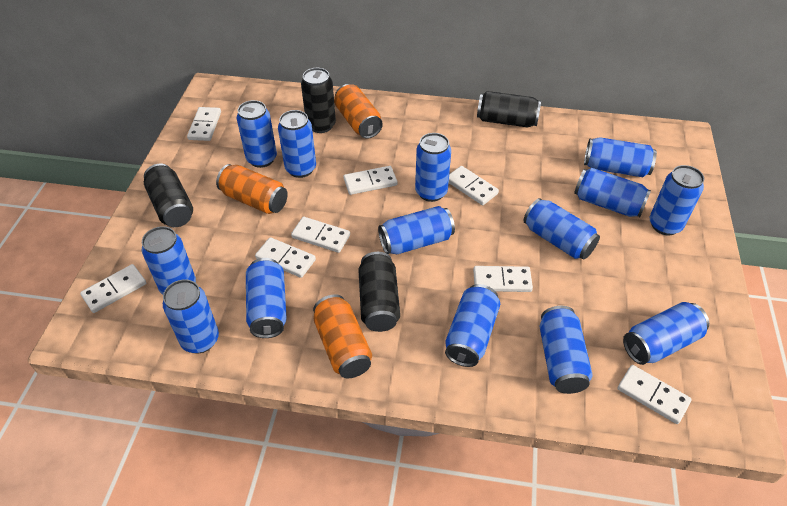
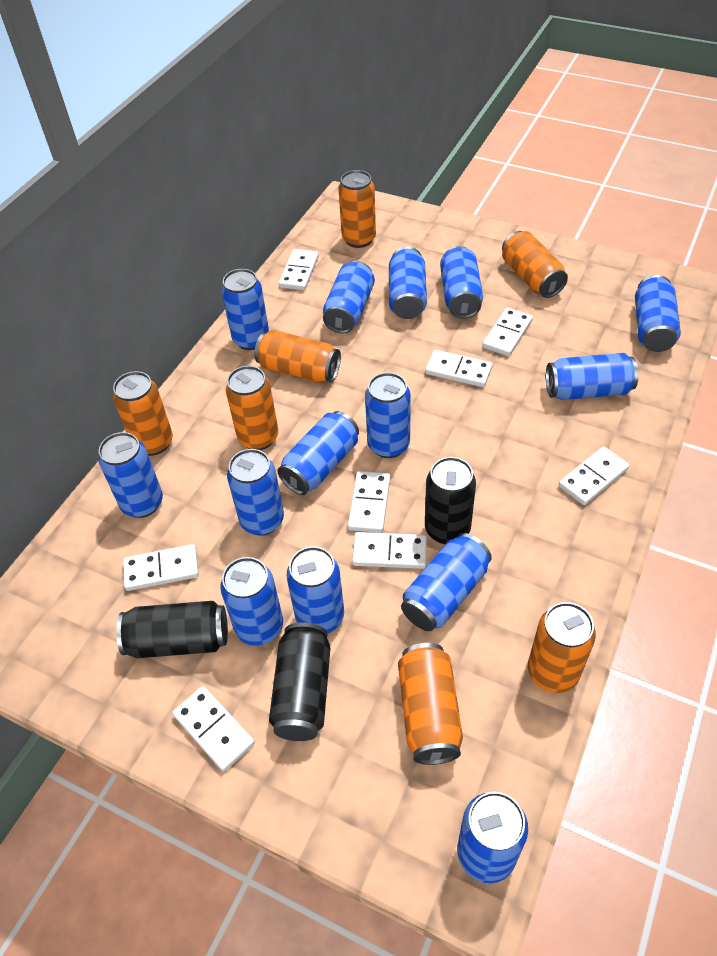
black can: 4 -> 3
orange can: 3 -> 7

